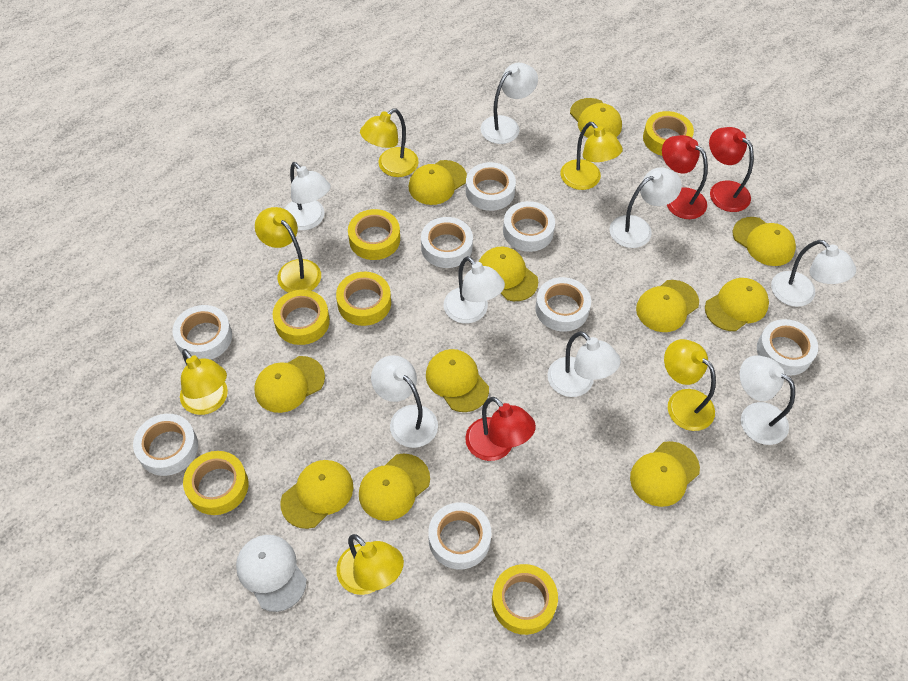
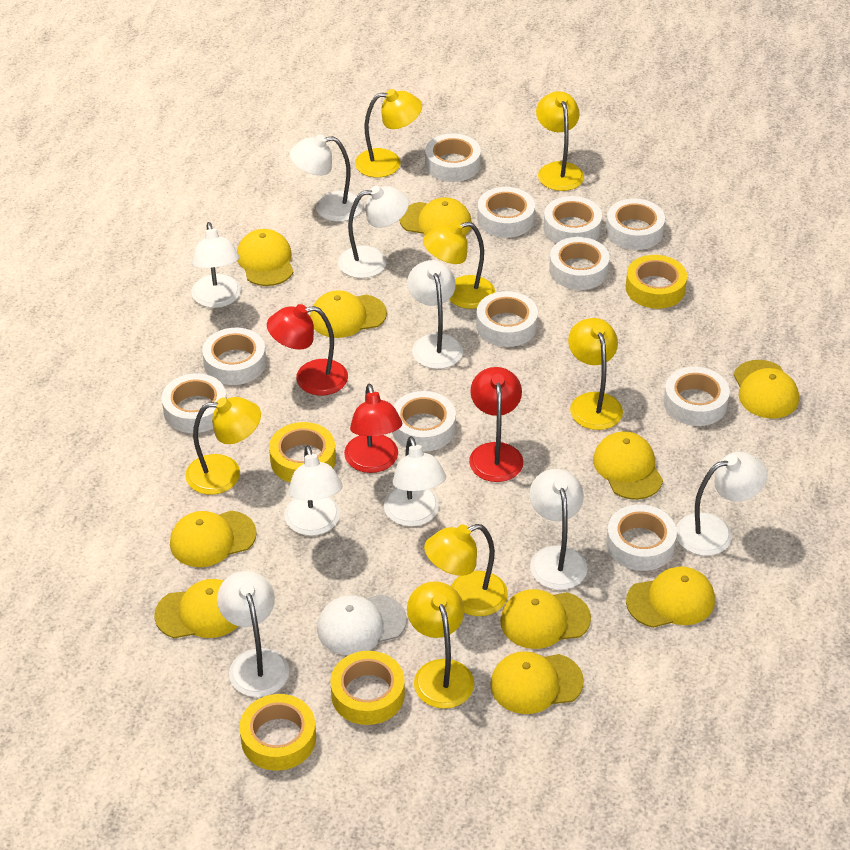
white lamp: 8 -> 9
white tape: 8 -> 11
yellow cap: 11 -> 10
yellow lamp: 6 -> 7
yellow tape: 6 -> 4

